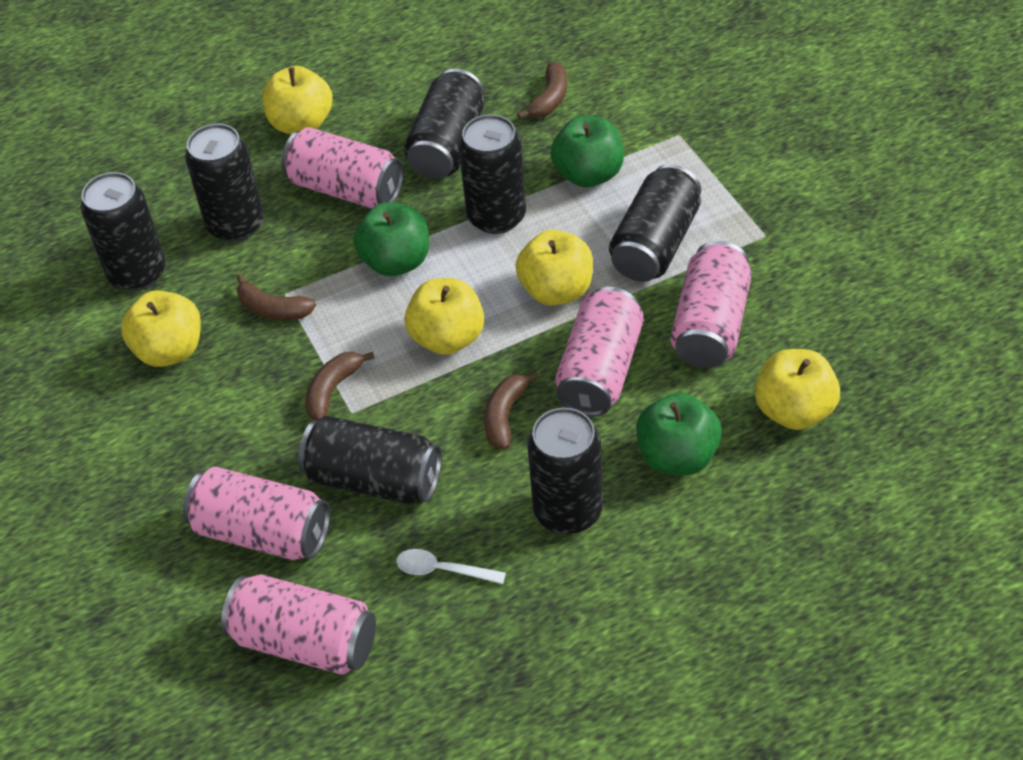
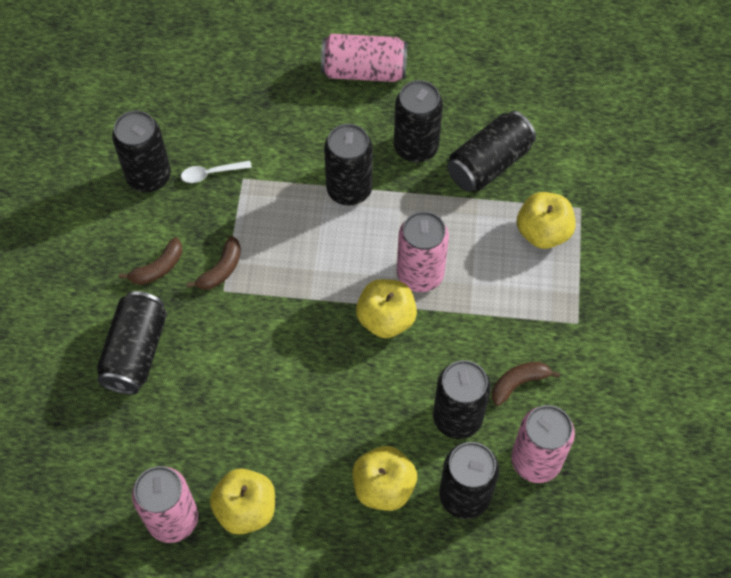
brown banana: 4 -> 3
green apple: 3 -> 0
pink can: 5 -> 4
yellow apple: 5 -> 4

